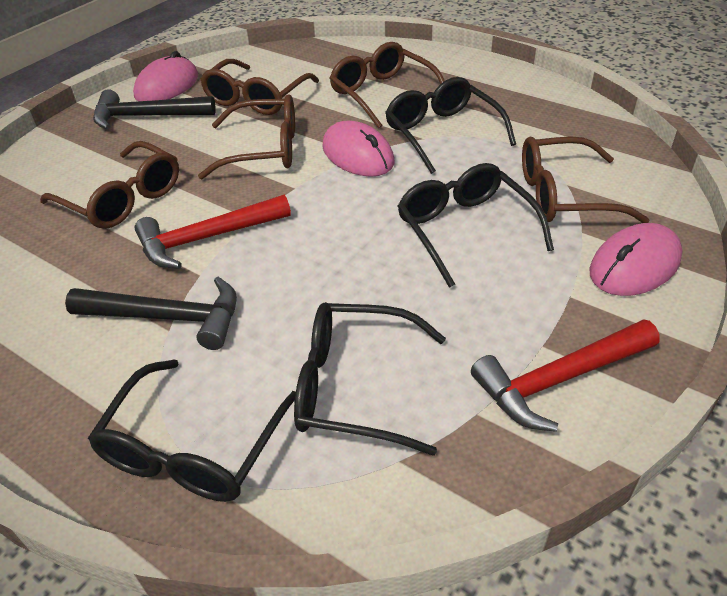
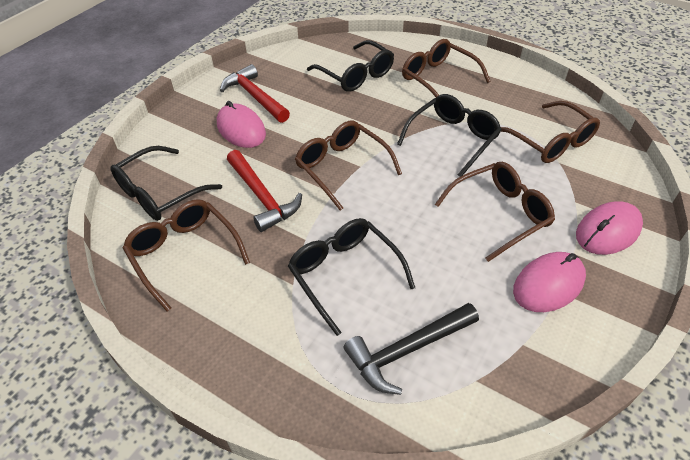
black hammer: 2 -> 1

